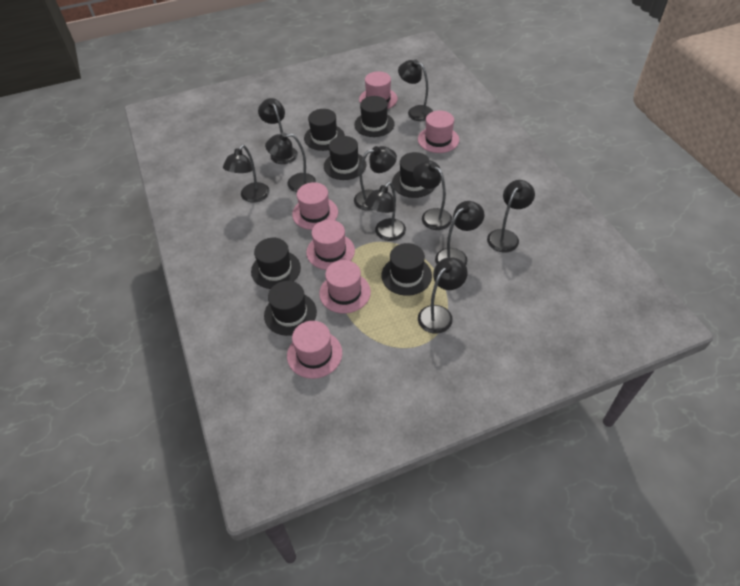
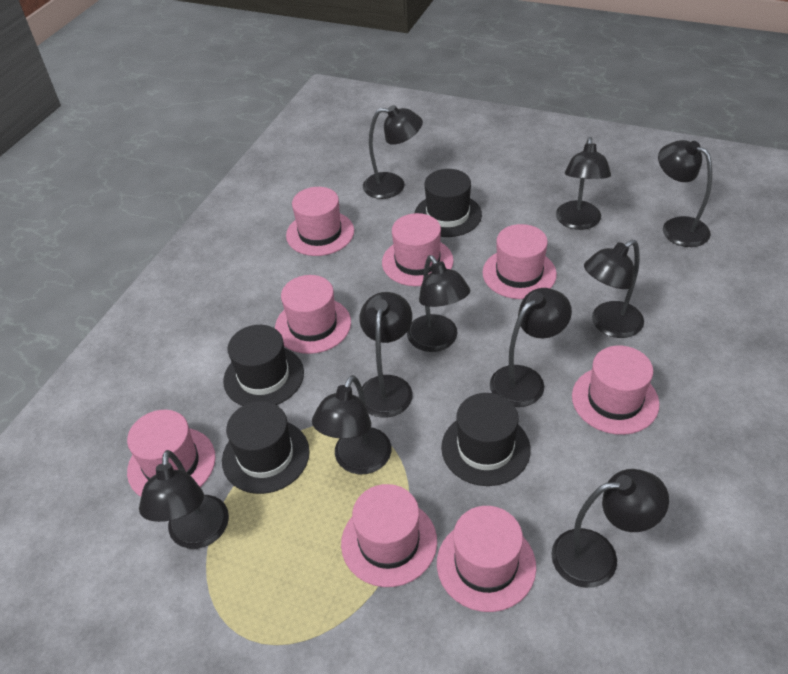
black hat: 7 -> 4
pink hat: 6 -> 8

